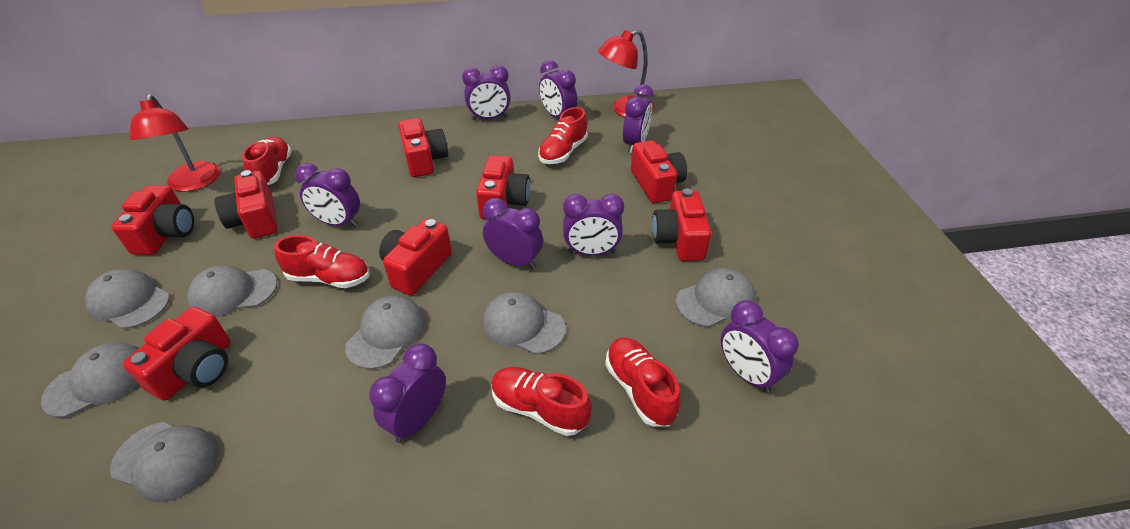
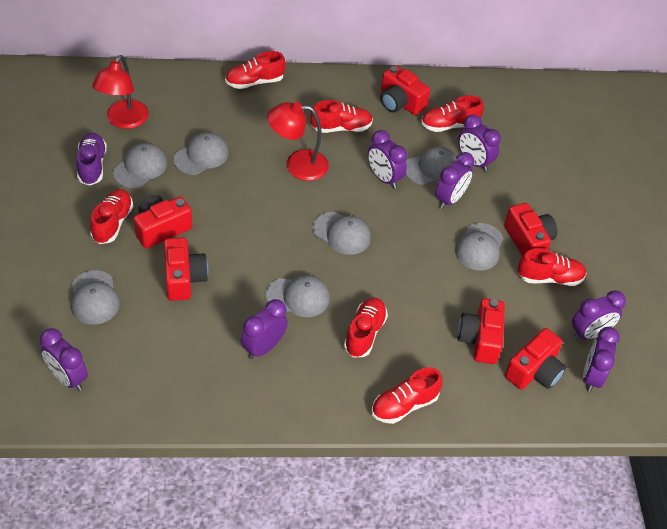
purple clock: 8 -> 7
purple shoe: 0 -> 1
red camera: 8 -> 6
red shoe: 5 -> 7

